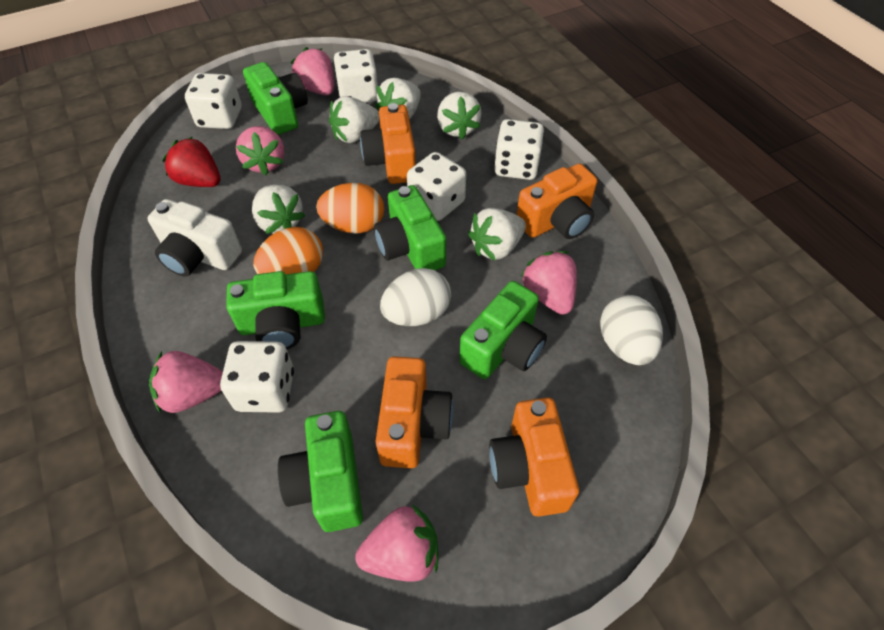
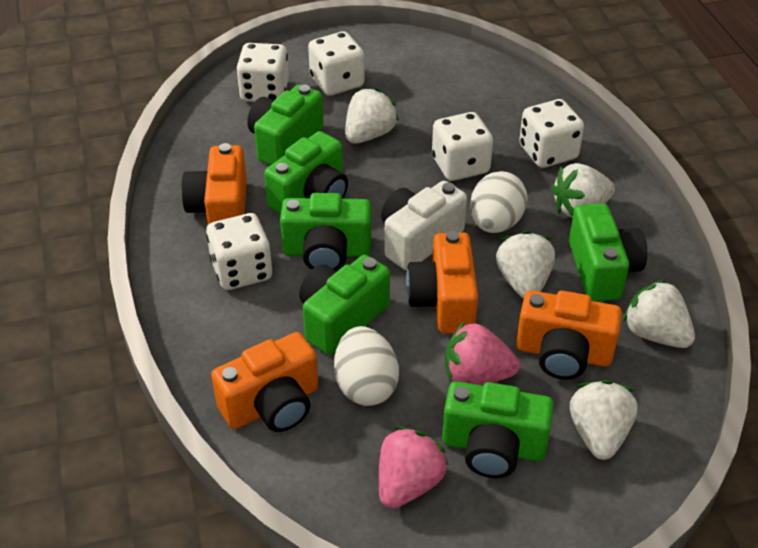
green camera: 5 -> 6
orange egg: 2 -> 0
pink strawberry: 5 -> 2
red strawberry: 1 -> 0

